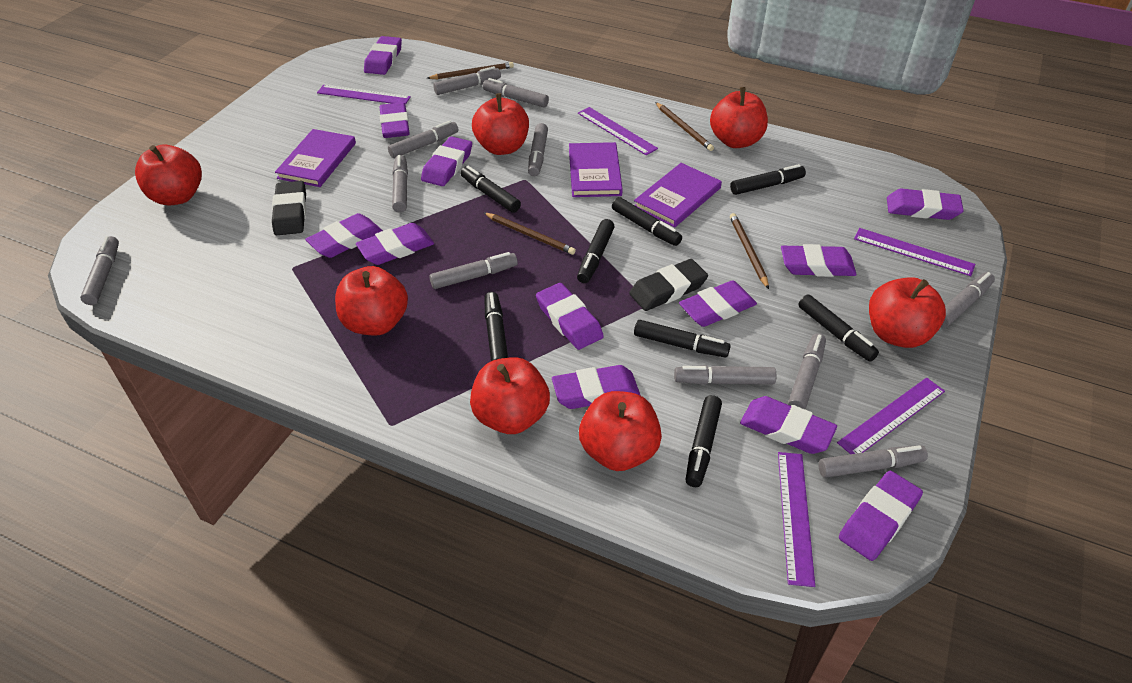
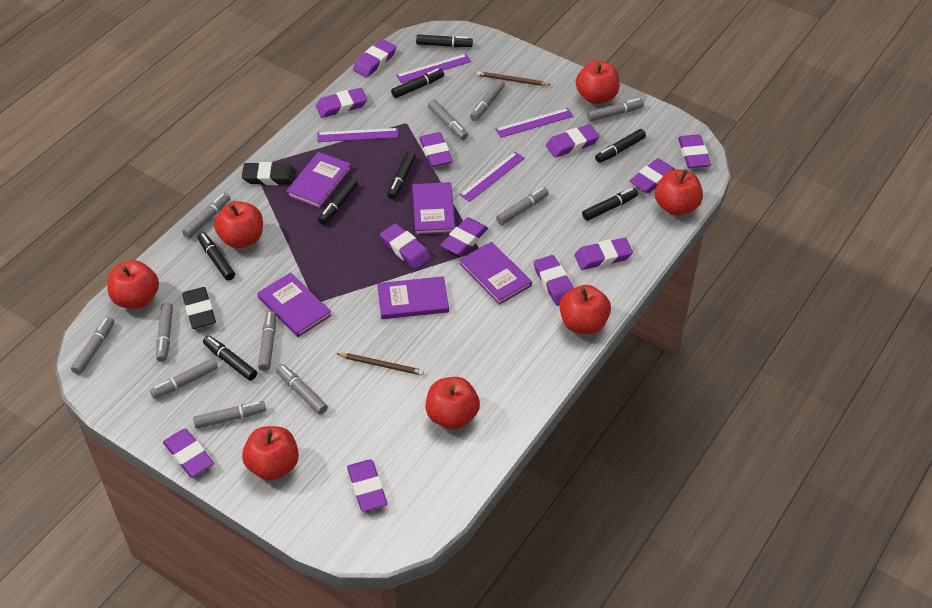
brown pencil: 4 -> 2
purple book: 3 -> 5
purple ruler: 5 -> 4

